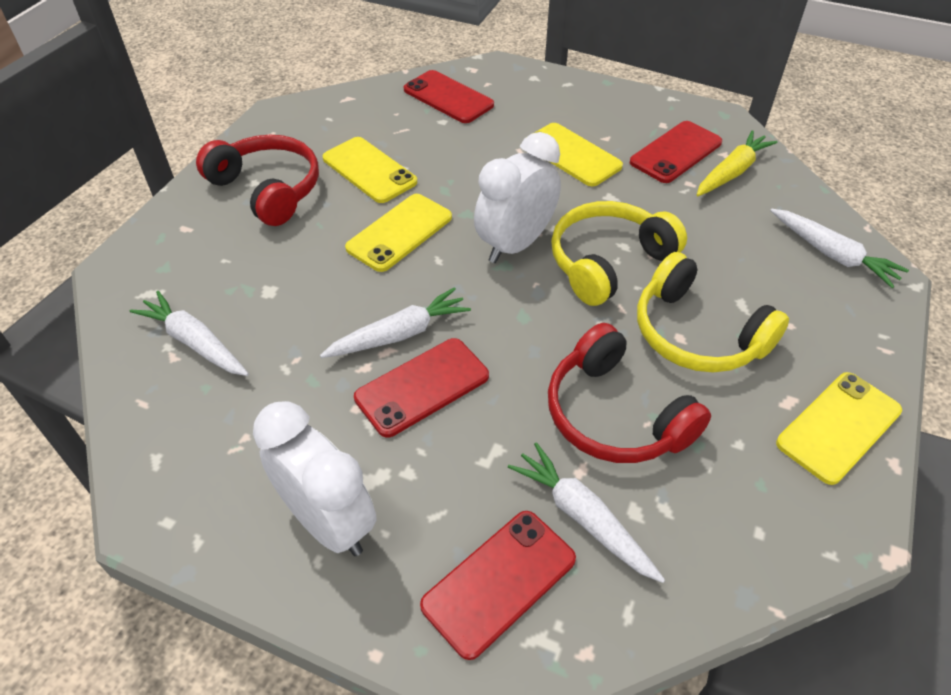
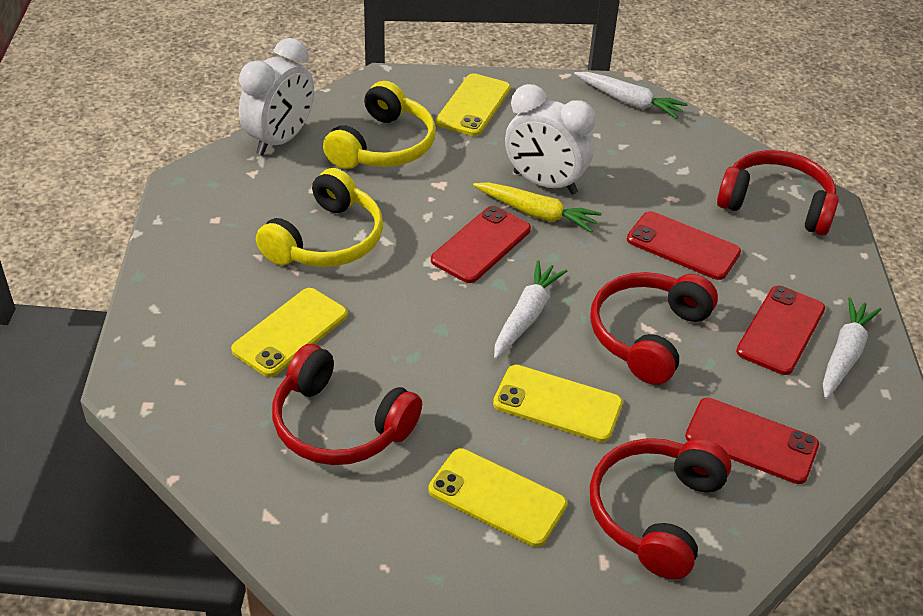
red headphones: 2 -> 4
white carrot: 4 -> 3

